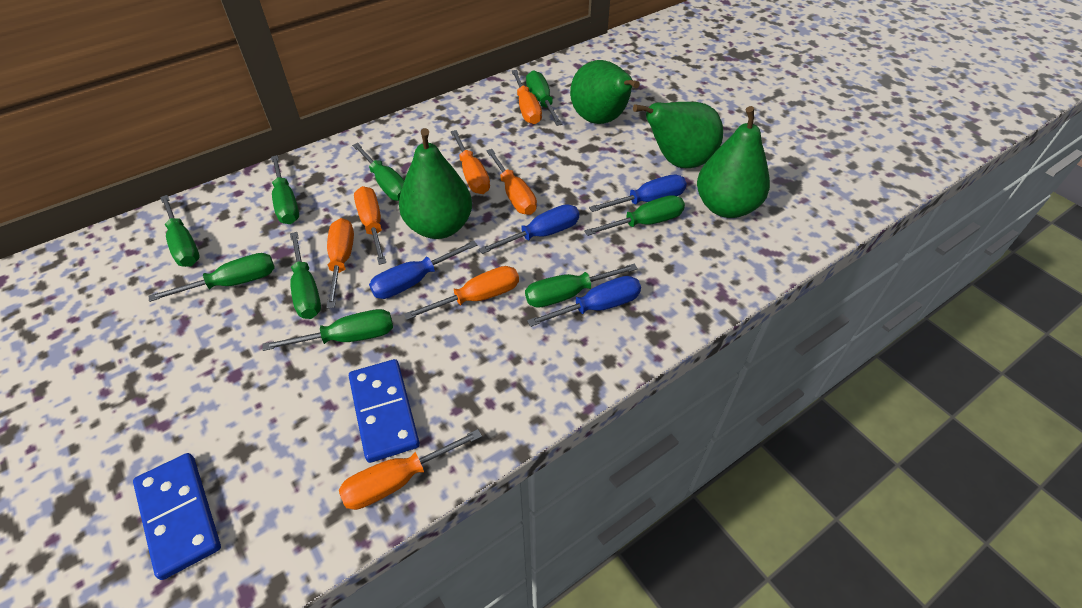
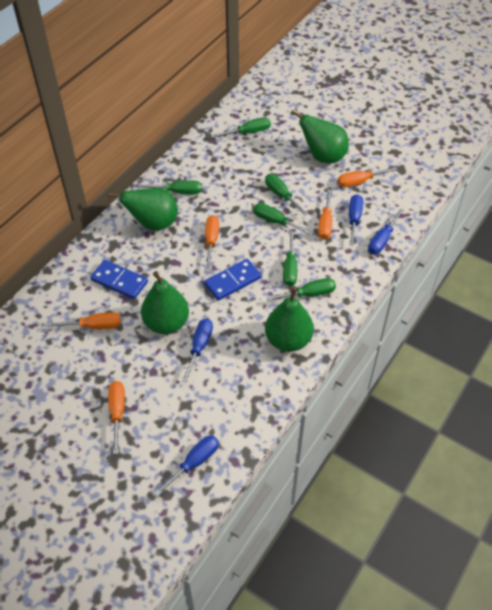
green screwdriver: 9 -> 6
orange screwdriver: 7 -> 5

